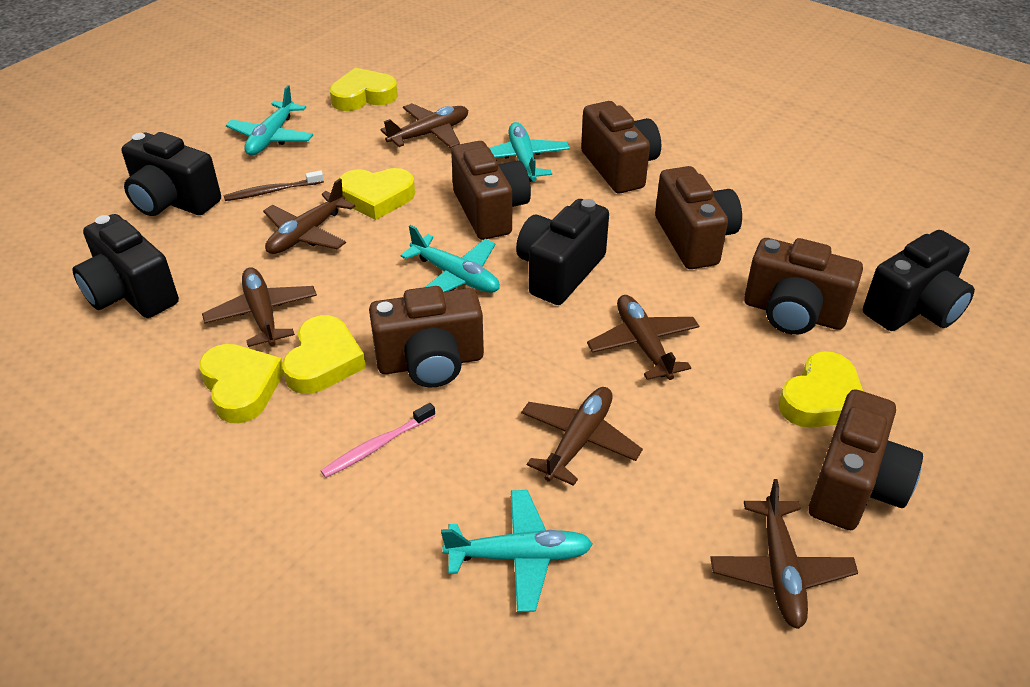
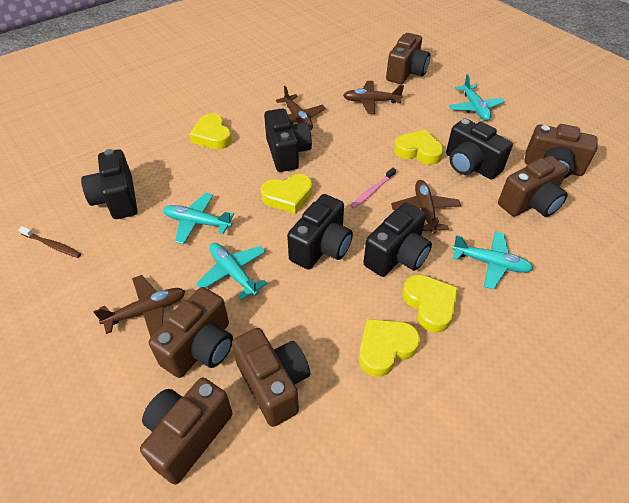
black camera: 4 -> 5
brown plane: 6 -> 4

